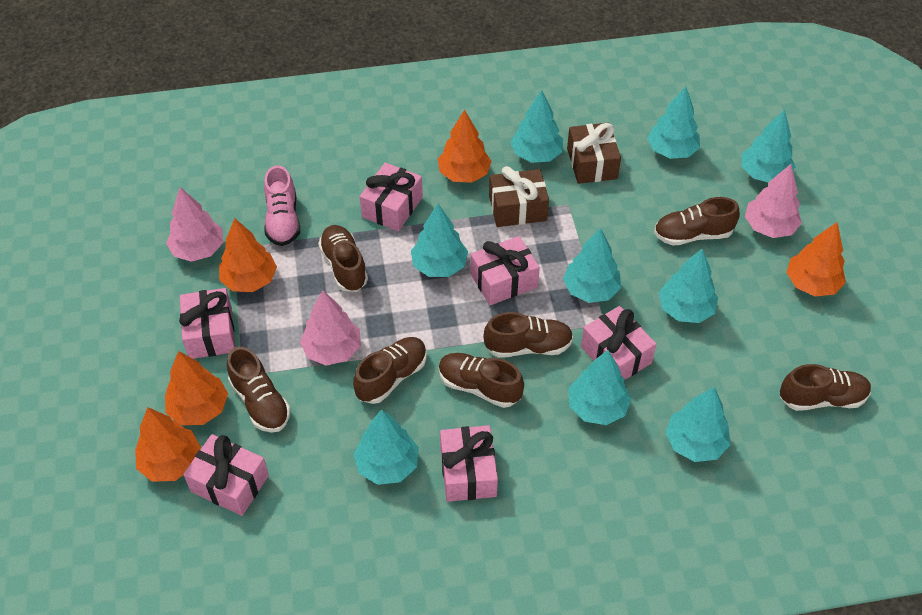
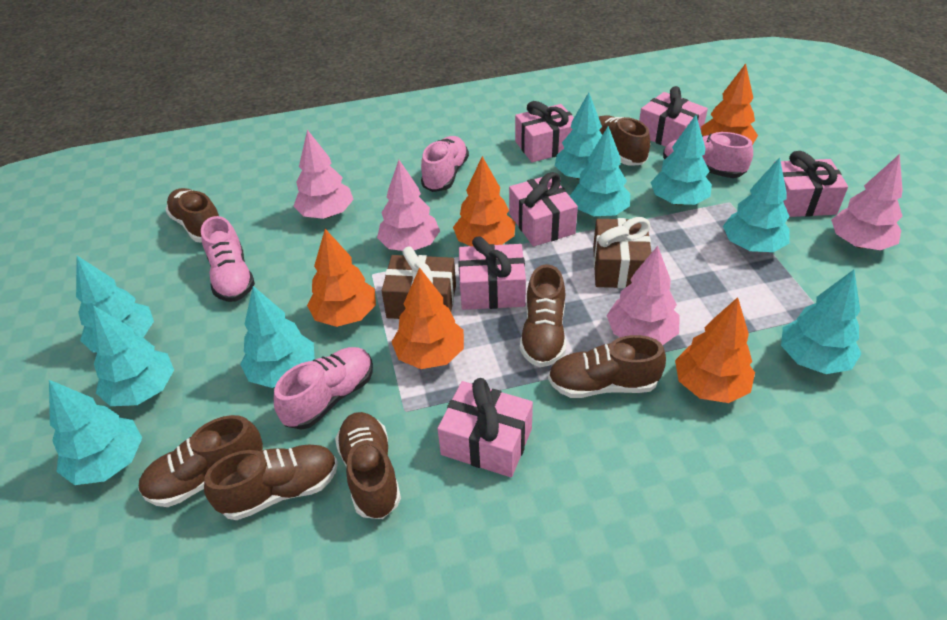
pink shoe: 1 -> 4
pink tree: 3 -> 4

